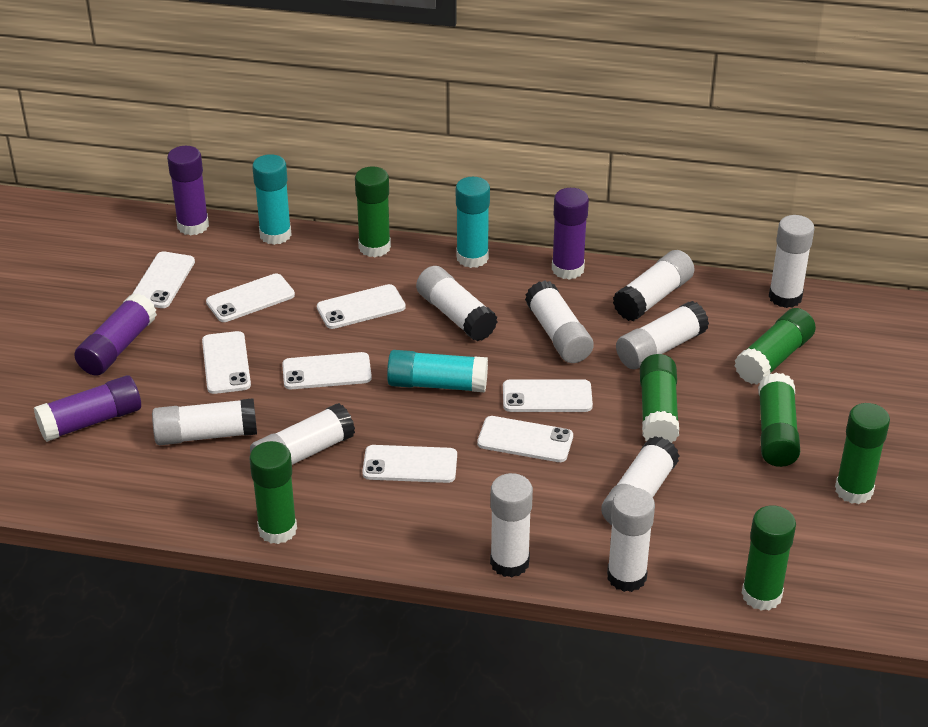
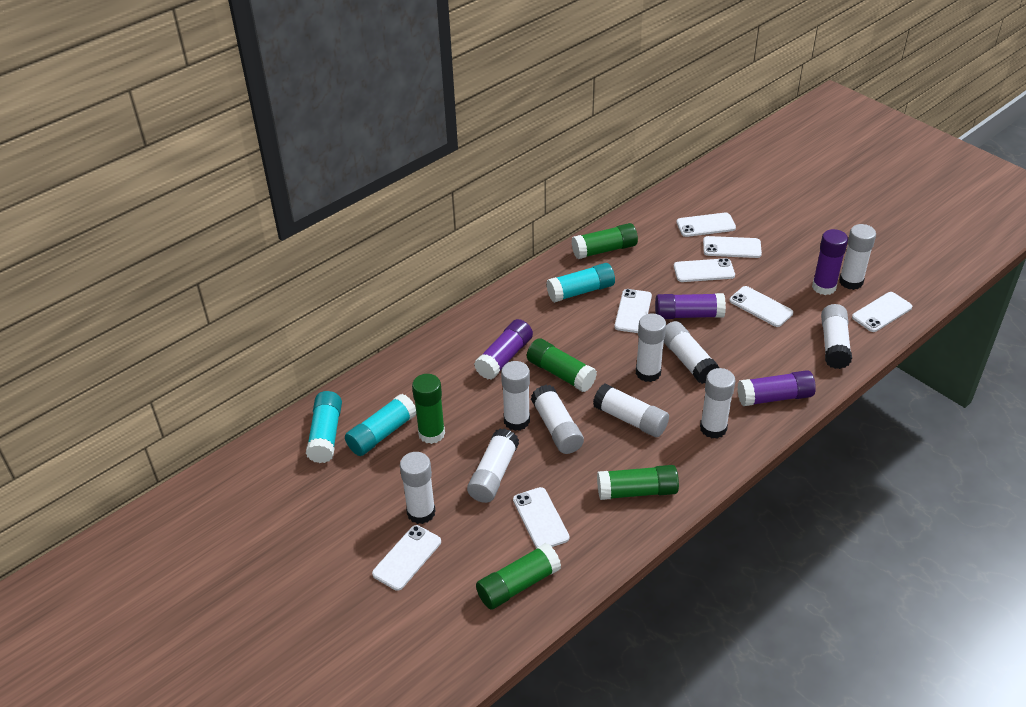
green glue stick: 7 -> 5

